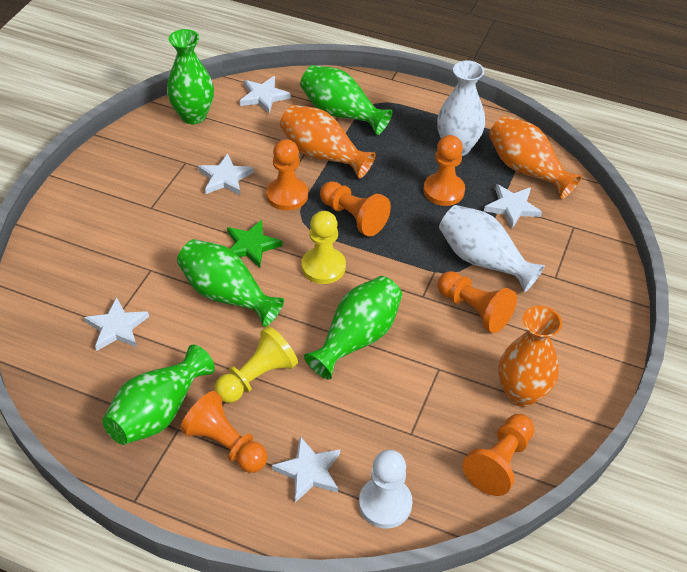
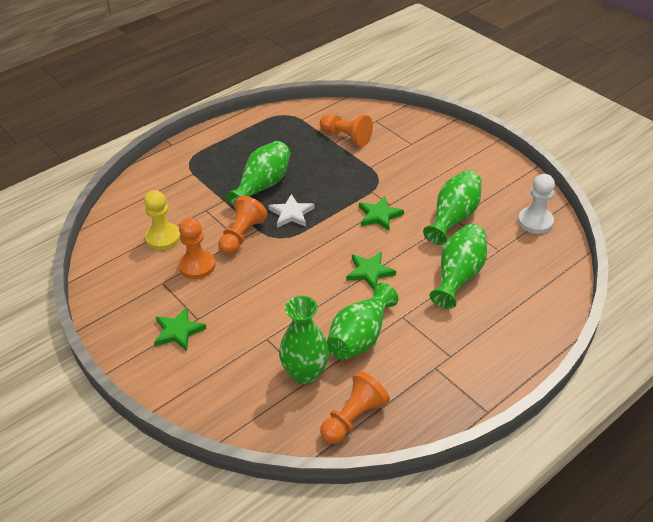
green star: 1 -> 3
orange pawn: 6 -> 4
orange vase: 3 -> 0
white star: 5 -> 1
white vase: 2 -> 0
yellow pawn: 2 -> 1

